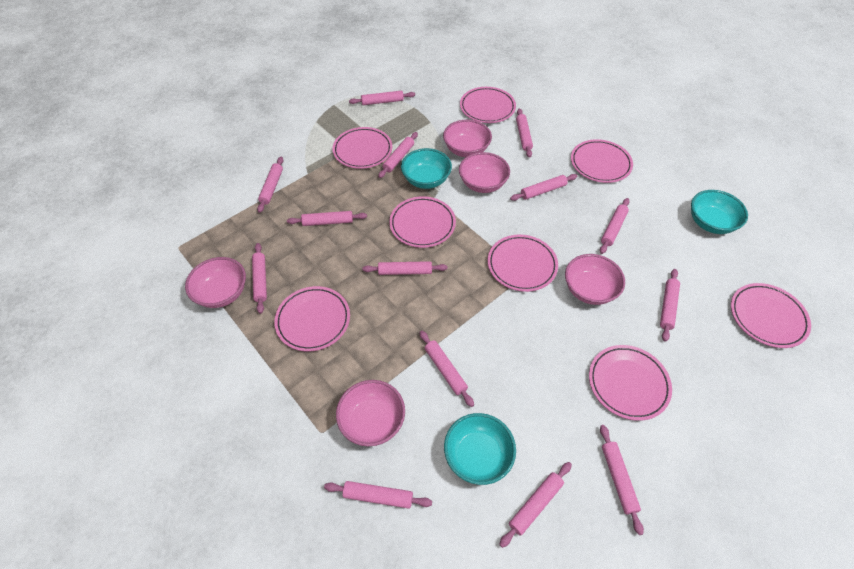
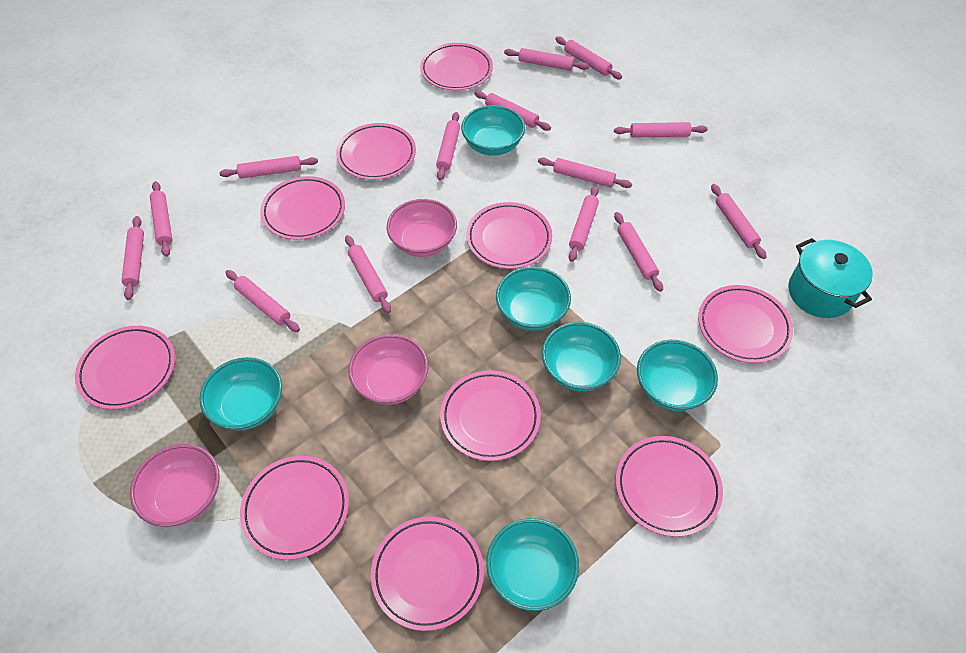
pink bowl: 5 -> 3
pink plate: 8 -> 10
turquoise bowl: 3 -> 6
turquoise pot: 0 -> 1

